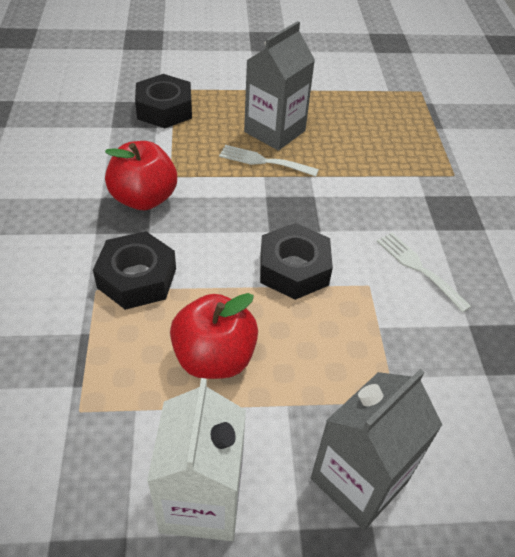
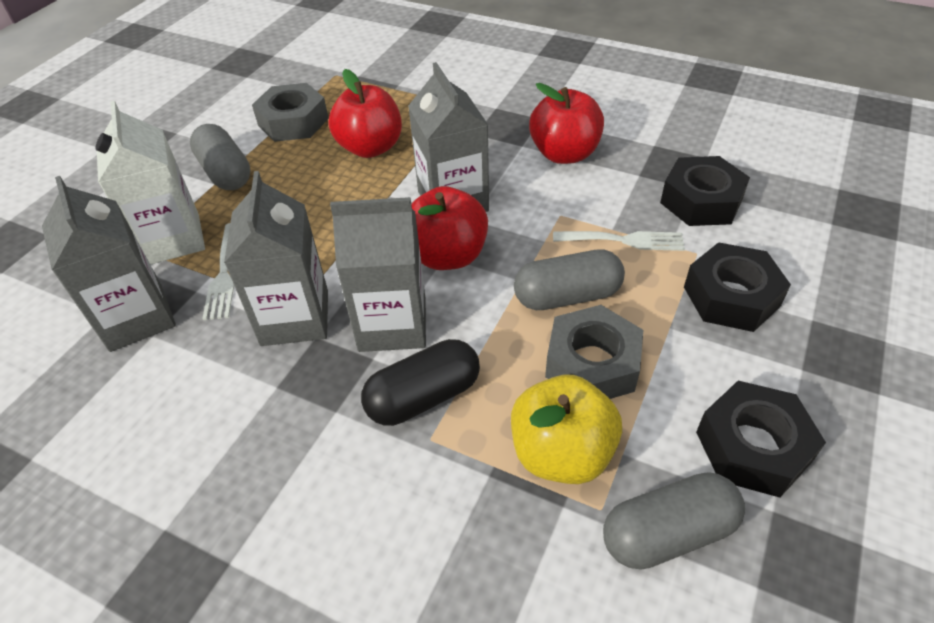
black capsule: 0 -> 1
grey capsule: 0 -> 3
grey carton: 2 -> 4
grey nut: 0 -> 2
red apple: 2 -> 3
yellow apple: 0 -> 1

